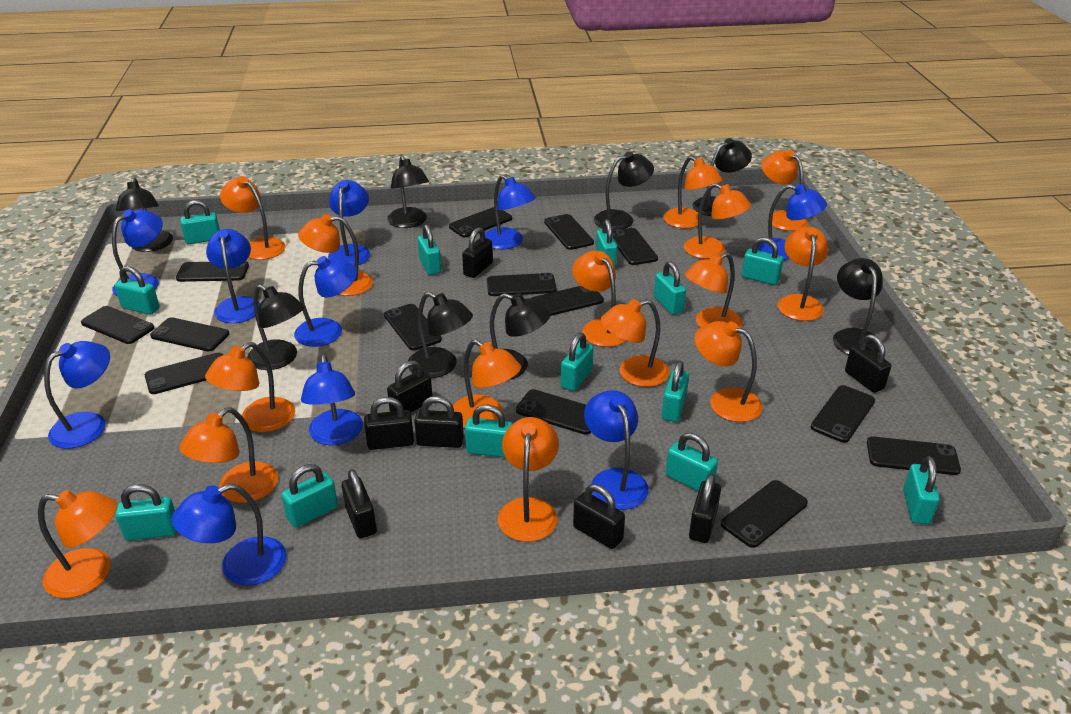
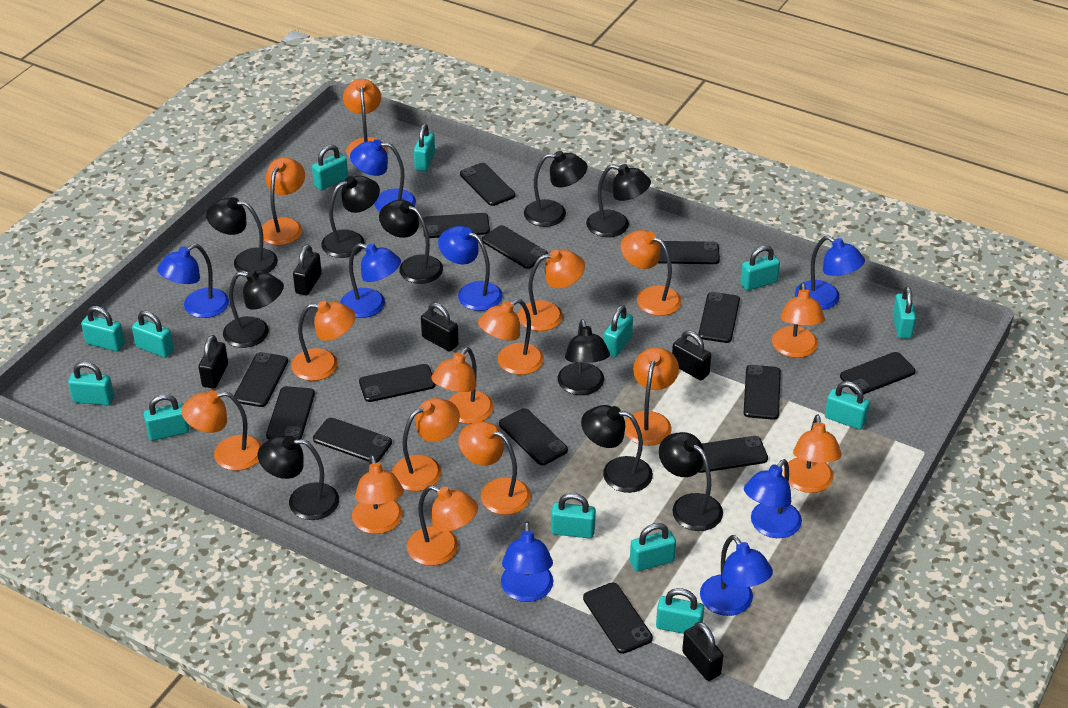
black lamp: 8 -> 10
black padlock: 8 -> 5
blue lamp: 10 -> 8

